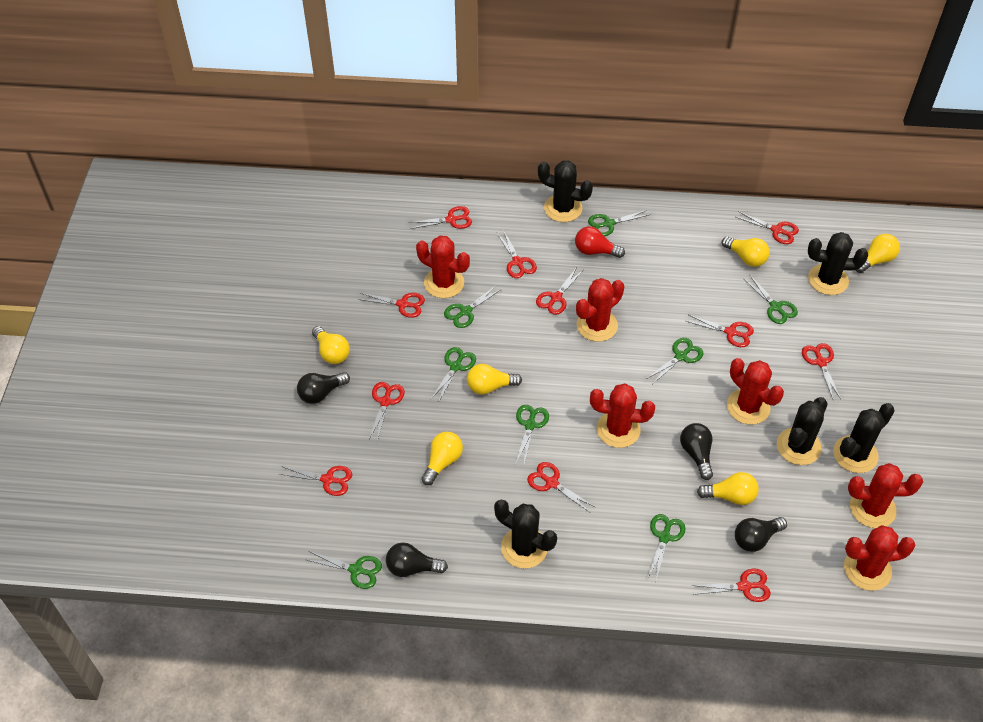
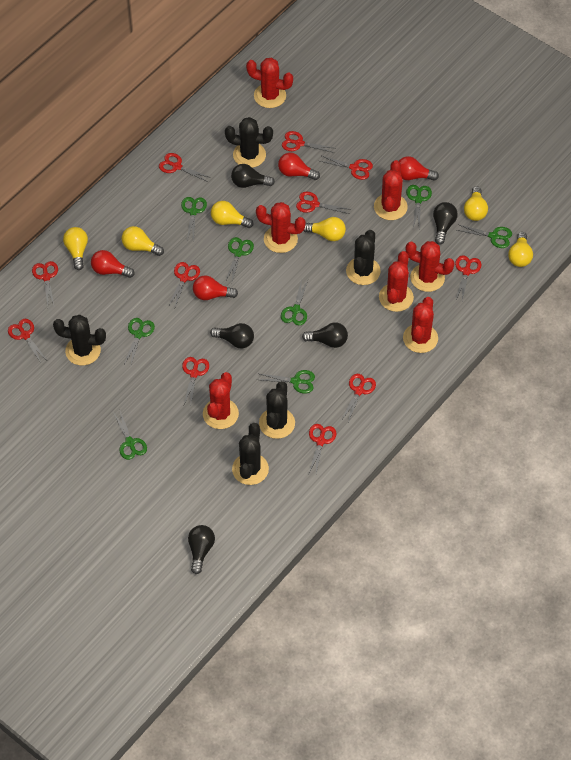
black light bulb: 4 -> 5
red cactus: 6 -> 7
red light bulb: 1 -> 4

